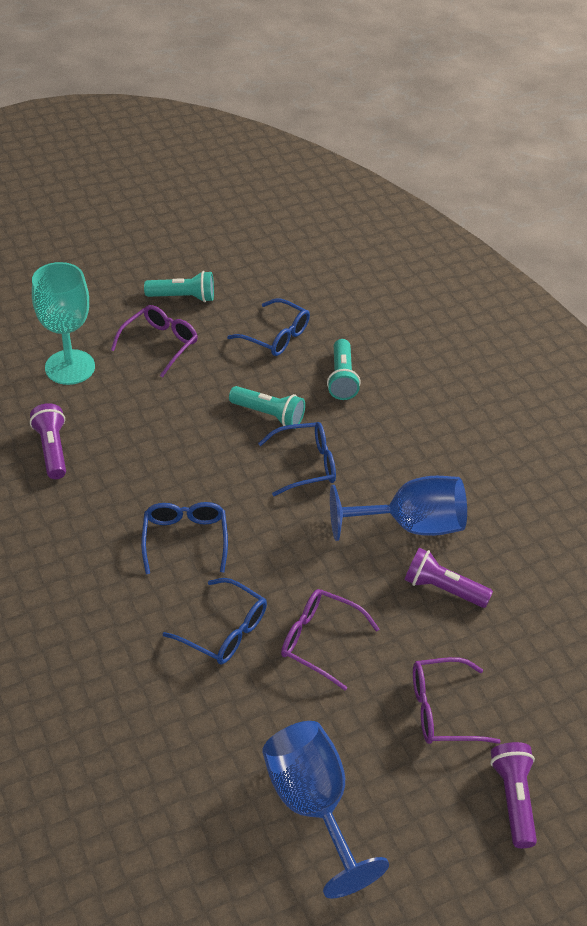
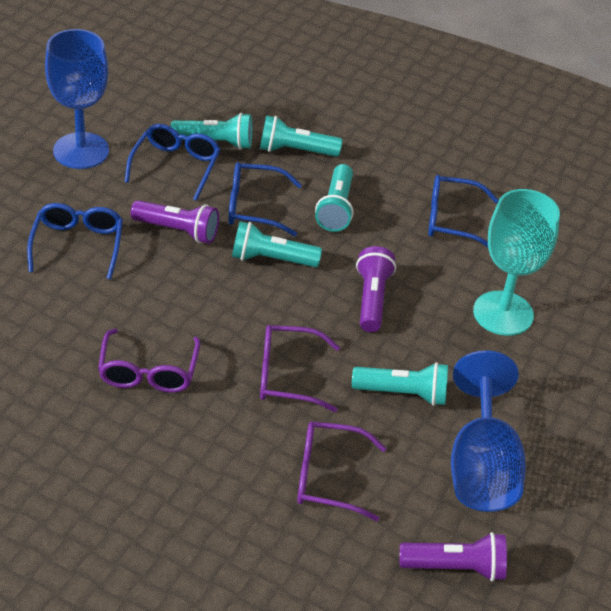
turquoise flashlight: 3 -> 5

